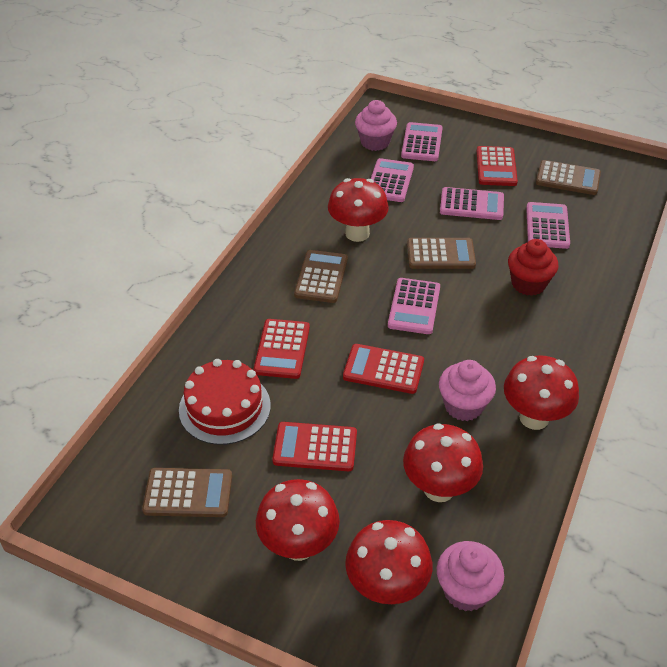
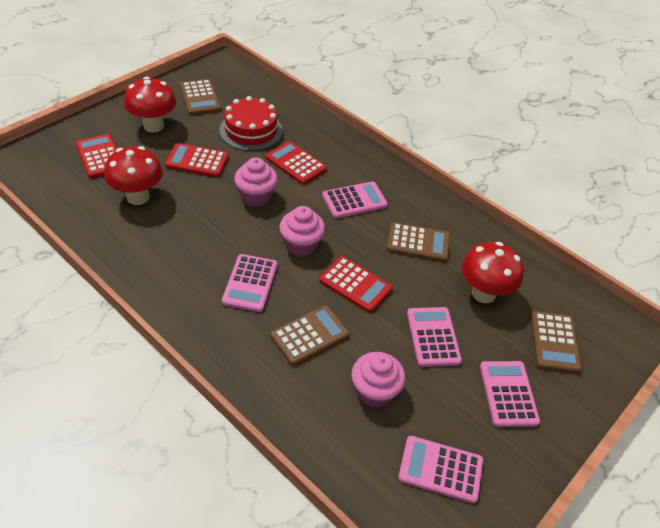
red cupcake: 1 -> 0
red mushroom: 5 -> 3

